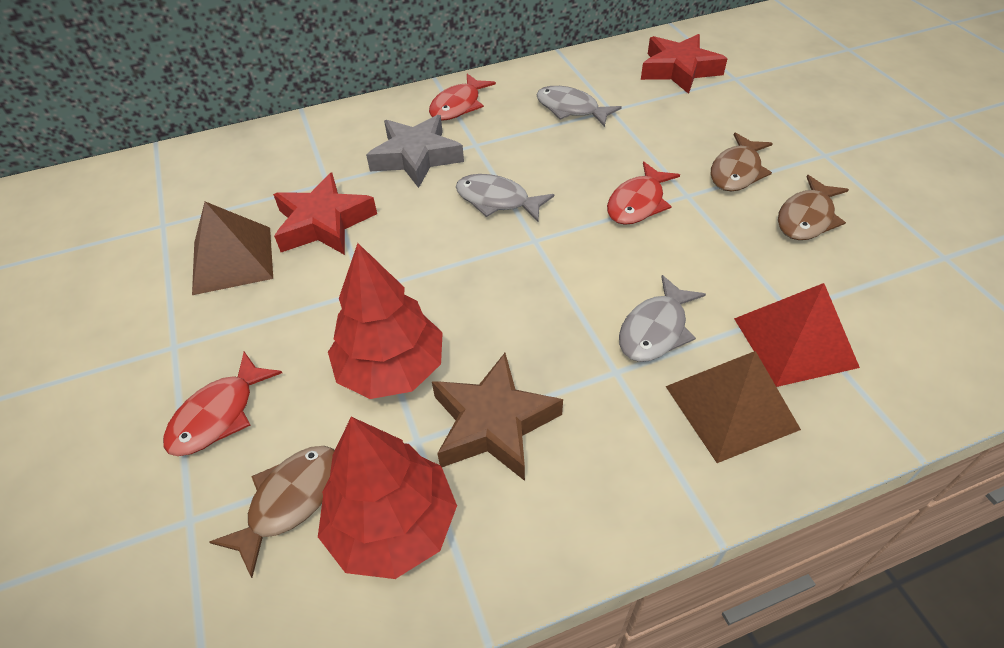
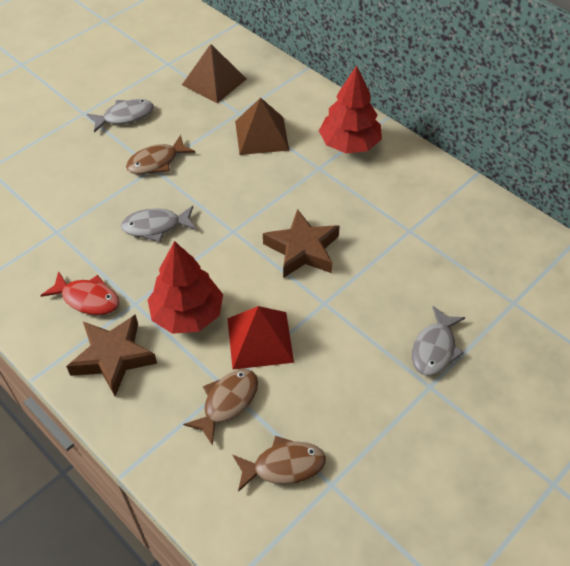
brown star: 1 -> 2
grey star: 1 -> 0
red fish: 3 -> 1
red star: 2 -> 0

